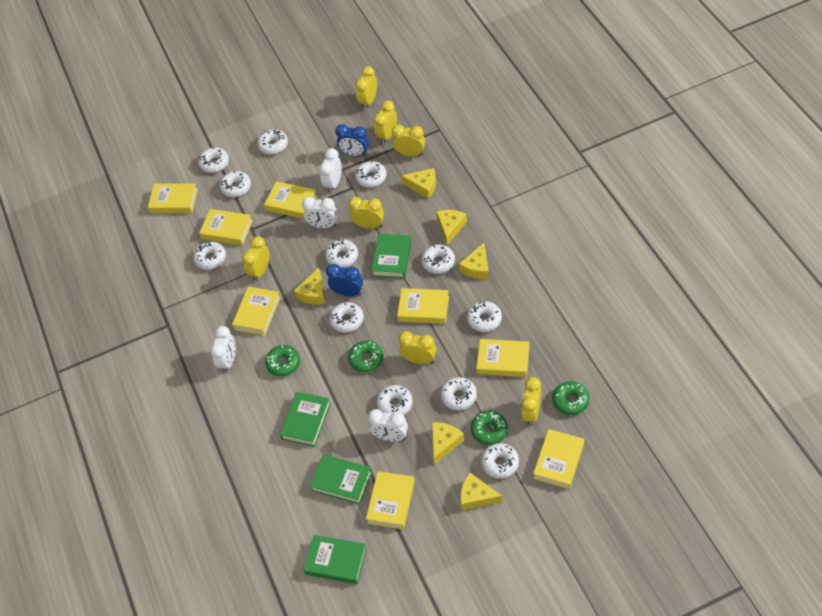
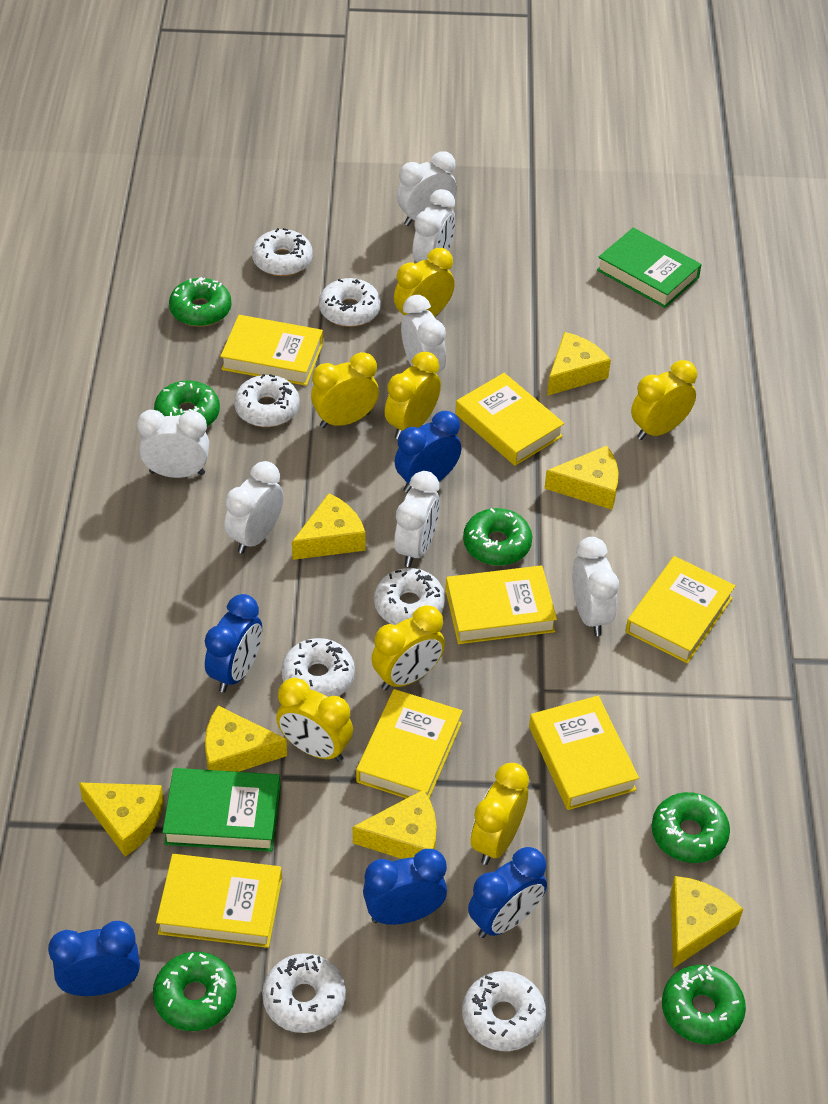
blue clock: 2 -> 5
green book: 4 -> 2
green donut: 4 -> 6
white clock: 4 -> 7
white donut: 12 -> 7
yellow book: 8 -> 7
yellow cheese: 6 -> 7

